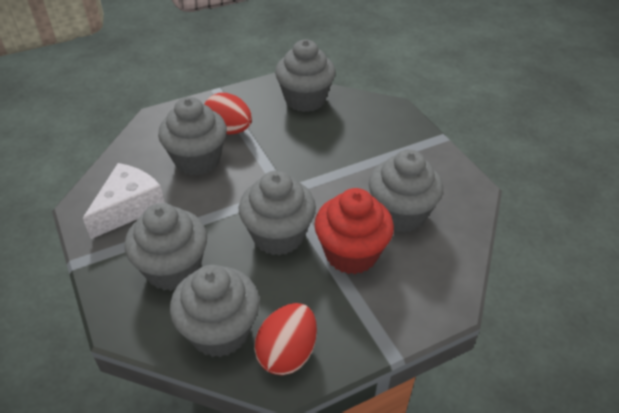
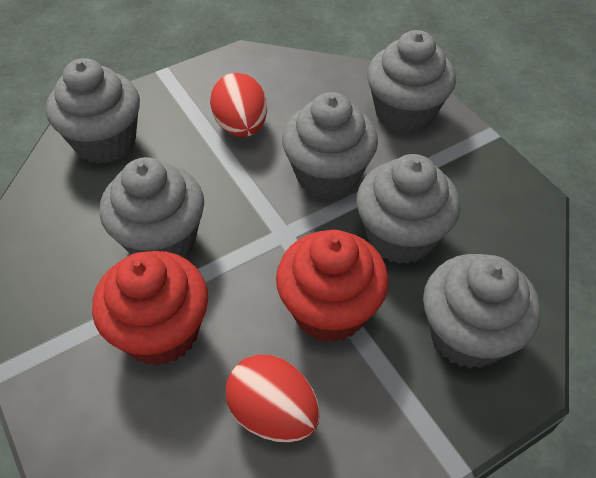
red cupcake: 1 -> 2
white cheese: 1 -> 0

